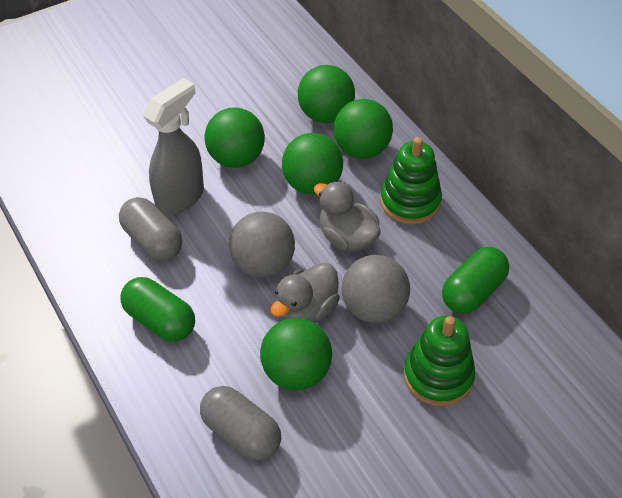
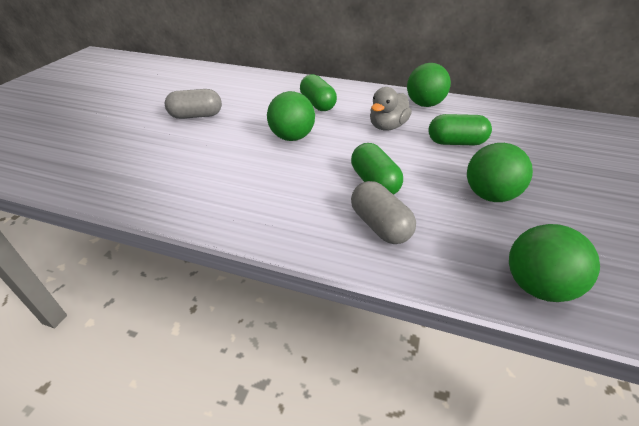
green ball: 5 -> 4
green capsule: 2 -> 3
green stacking toy: 2 -> 0
grey ball: 2 -> 0
grey duck: 2 -> 1
grey spray bottle: 1 -> 0

